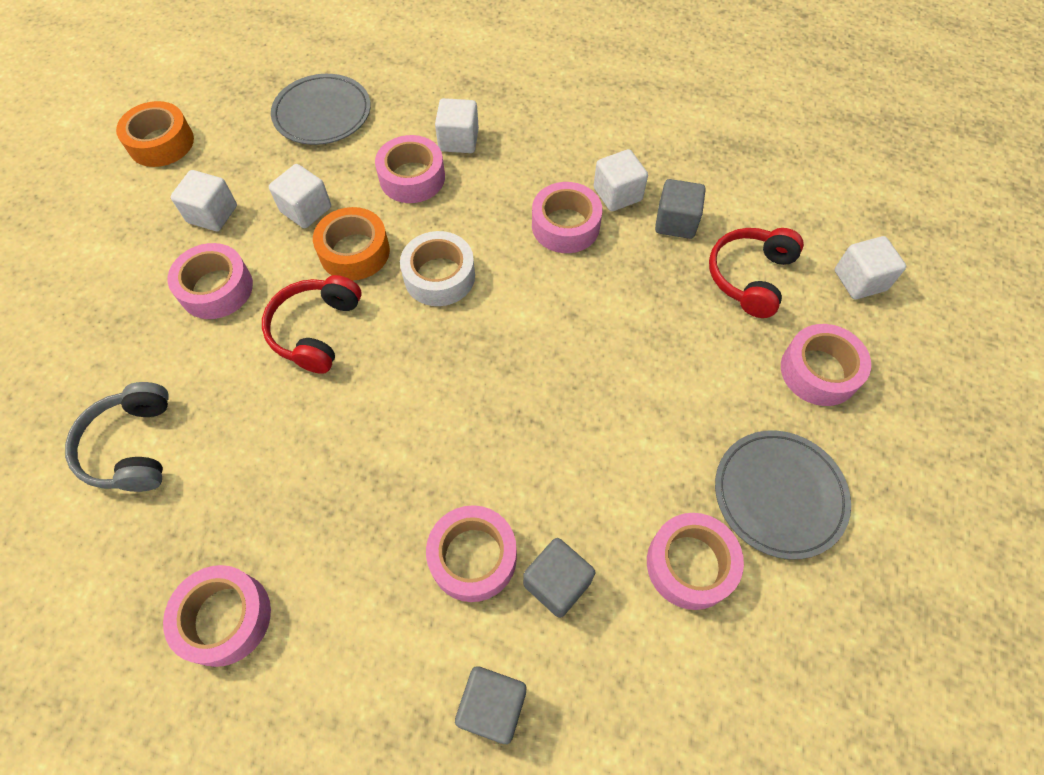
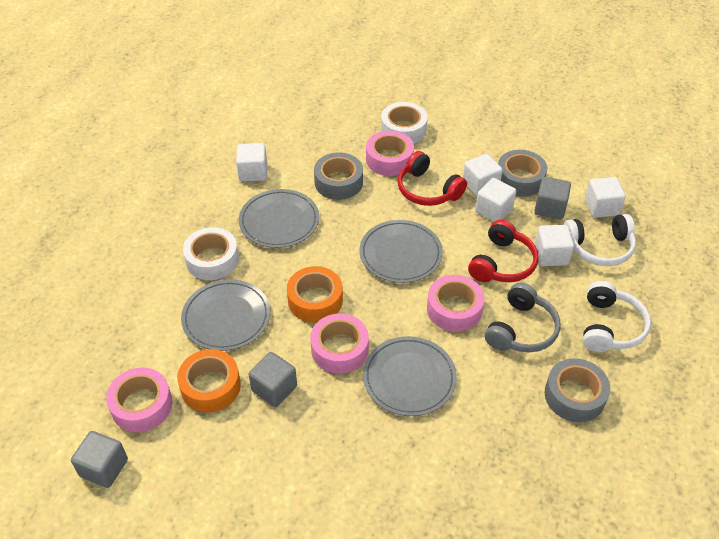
grey plate: 2 -> 4
grey tape: 0 -> 3
pink tape: 7 -> 4
white headphones: 0 -> 2
white tape: 1 -> 2

